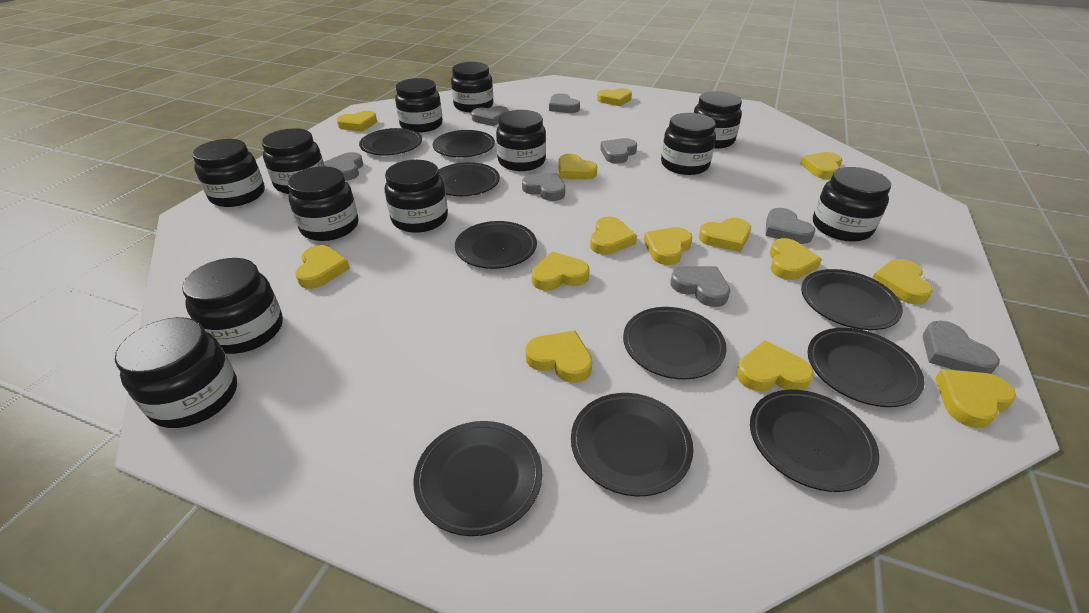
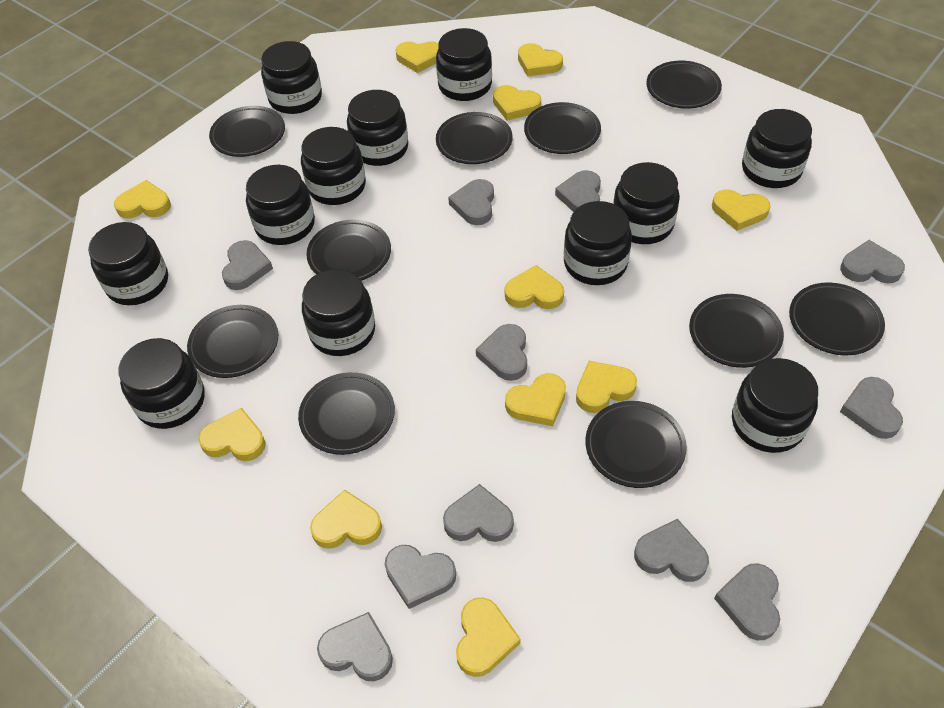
grey heart: 8 -> 11
yellow heart: 14 -> 11

